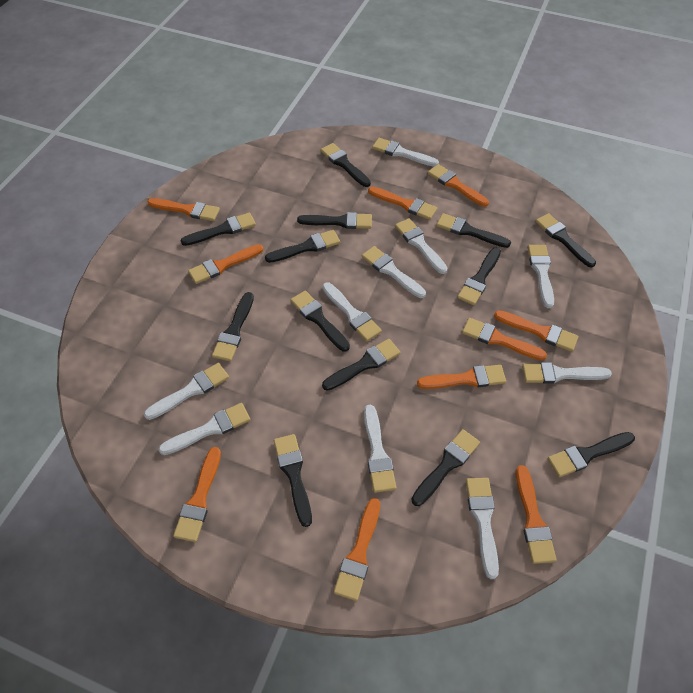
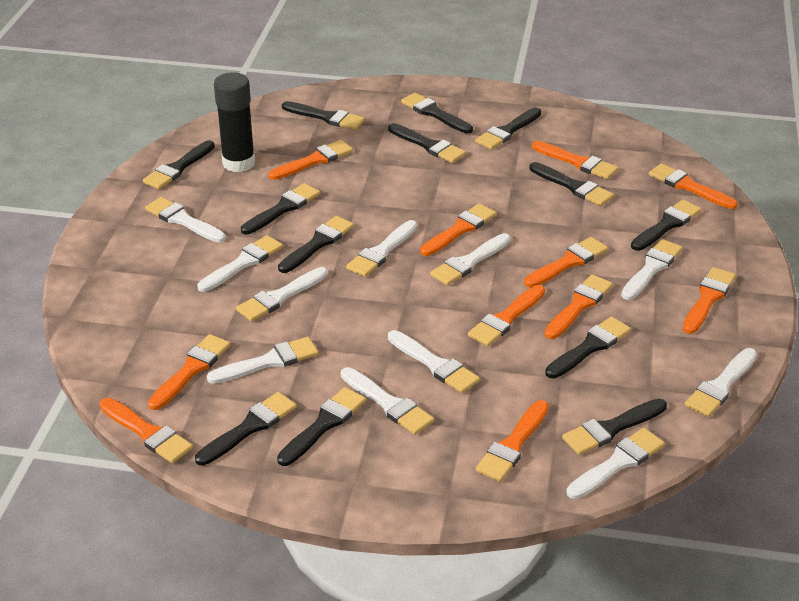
black glue stick: 0 -> 1
orange brush: 10 -> 11
white brush: 10 -> 11

